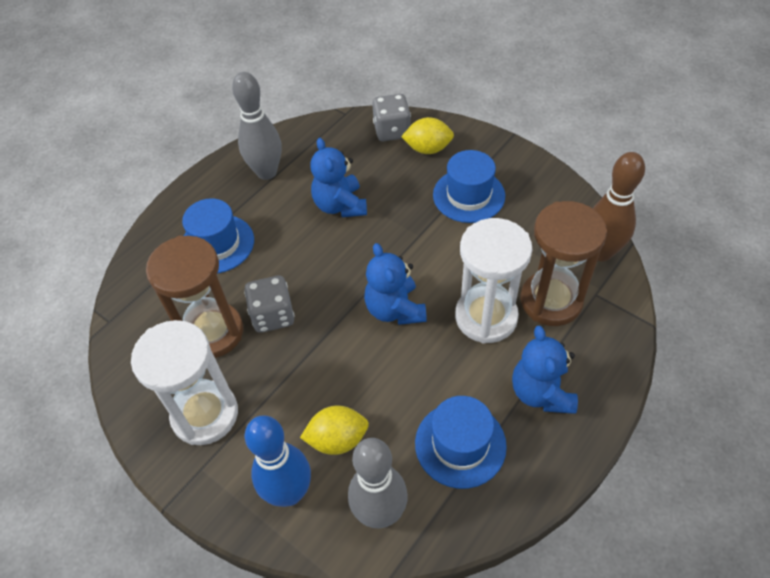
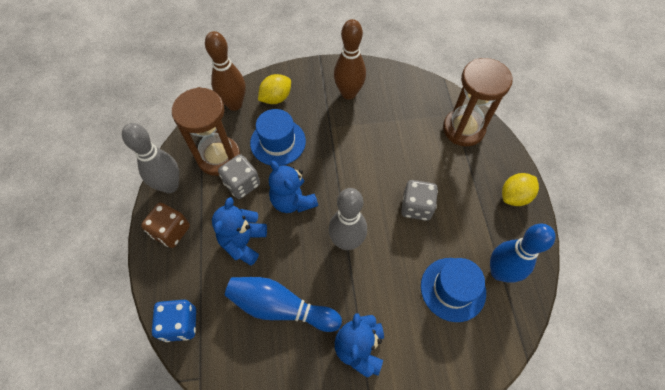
blue bowling pin: 1 -> 2
blue dice: 0 -> 1
blue hat: 3 -> 2
brown bowling pin: 1 -> 2
brown dice: 0 -> 1
white hourglass: 2 -> 0

